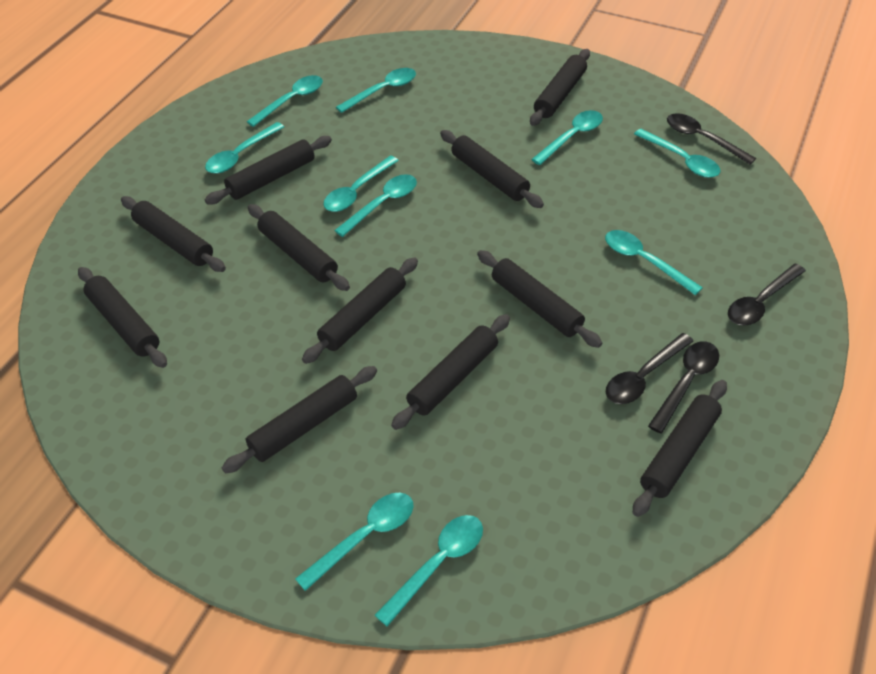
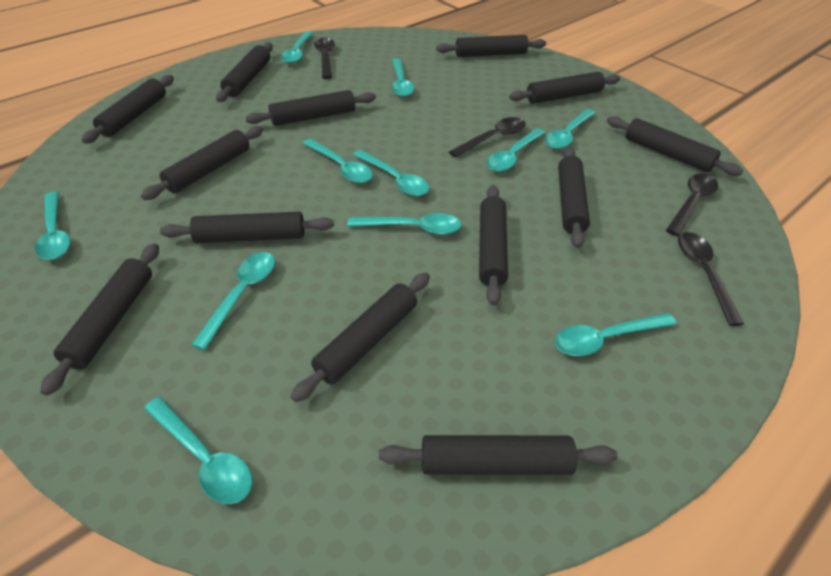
black rolling pin: 11 -> 13
turquoise spoon: 10 -> 11

